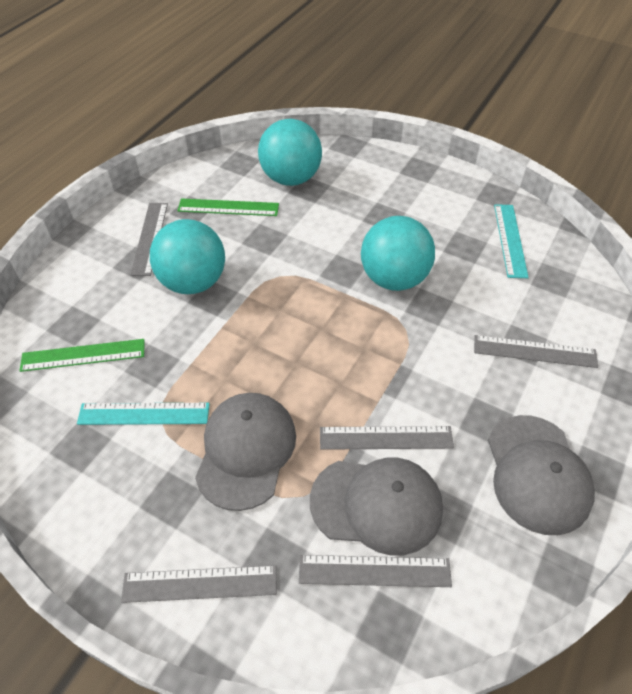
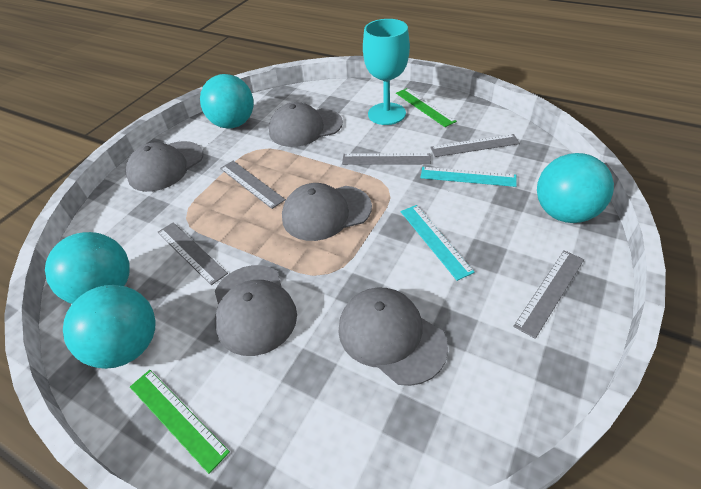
grey cap: 3 -> 5
turquoise ball: 3 -> 4
turquoise goblet: 0 -> 1

